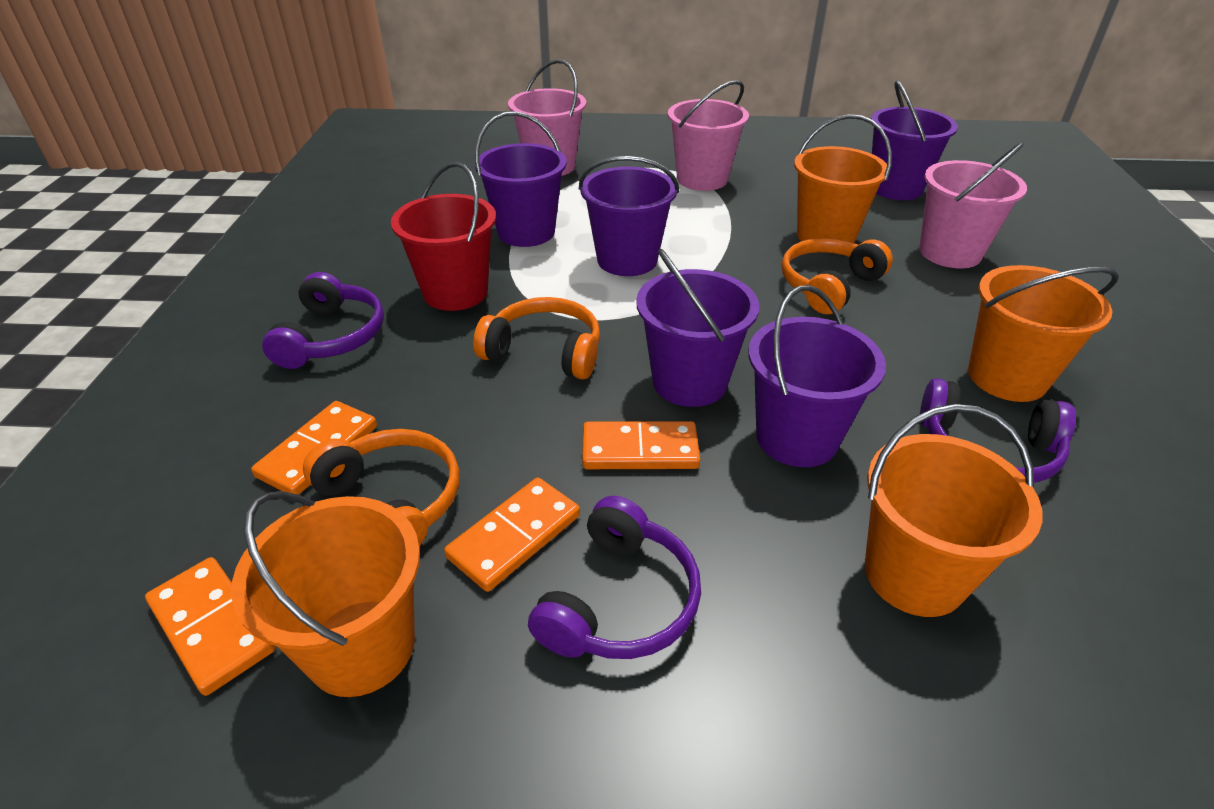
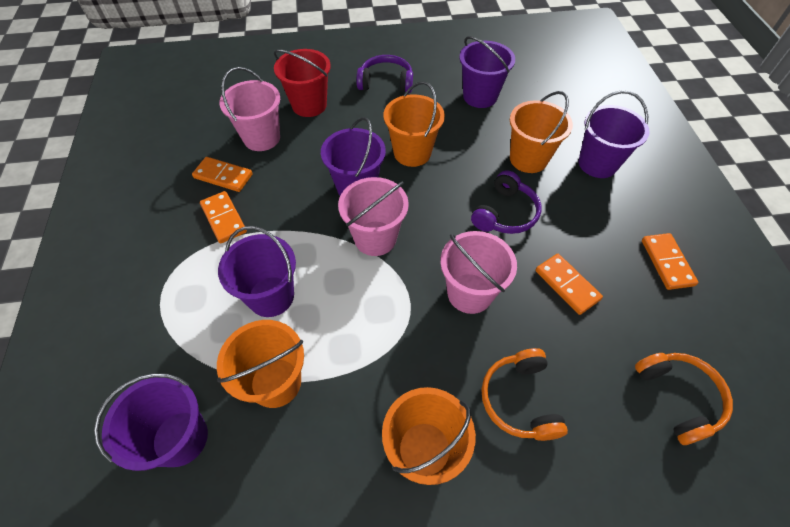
orange headphones: 3 -> 2
purple headphones: 3 -> 2

